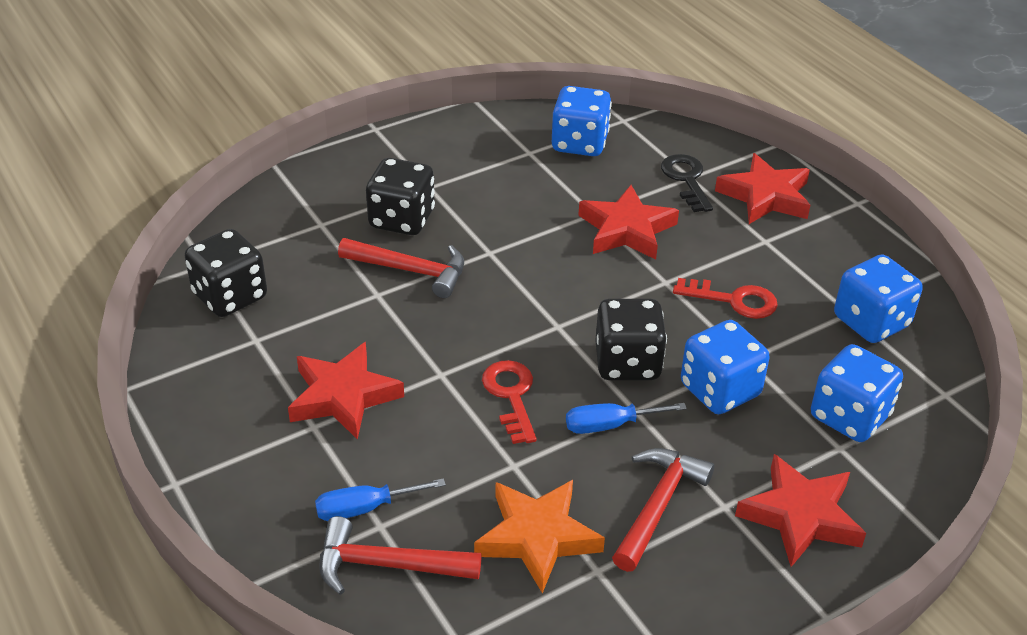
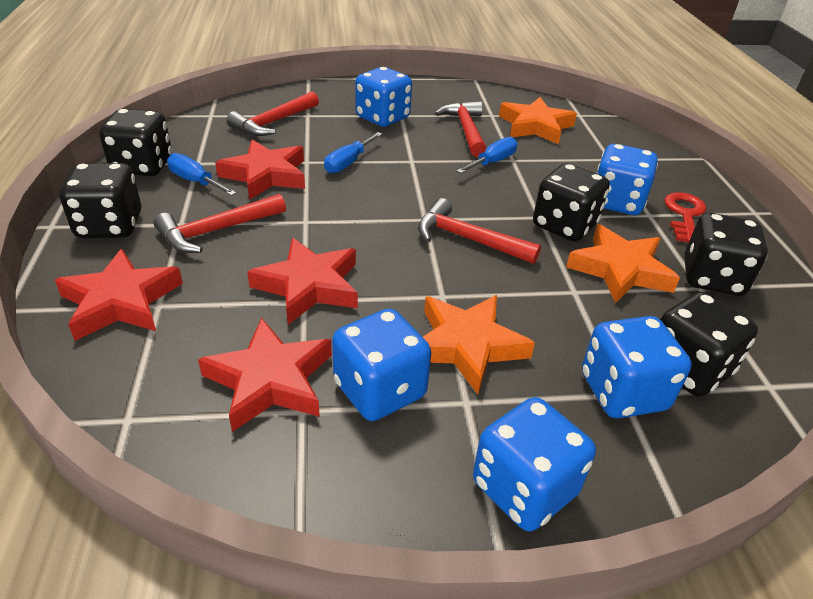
black dice: 3 -> 5
black key: 1 -> 0
blue dice: 4 -> 5
blue screwdriver: 2 -> 3
orange star: 1 -> 3
red hammer: 3 -> 4
red key: 2 -> 1

